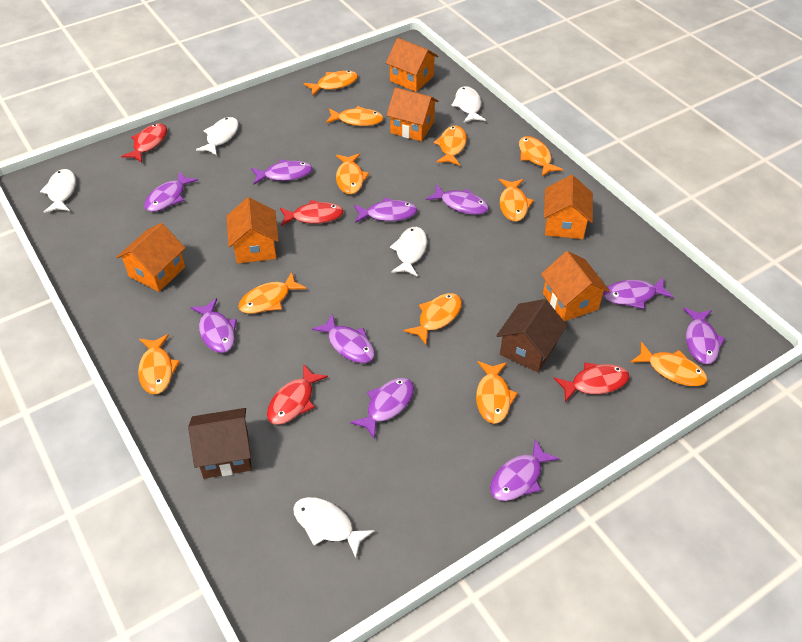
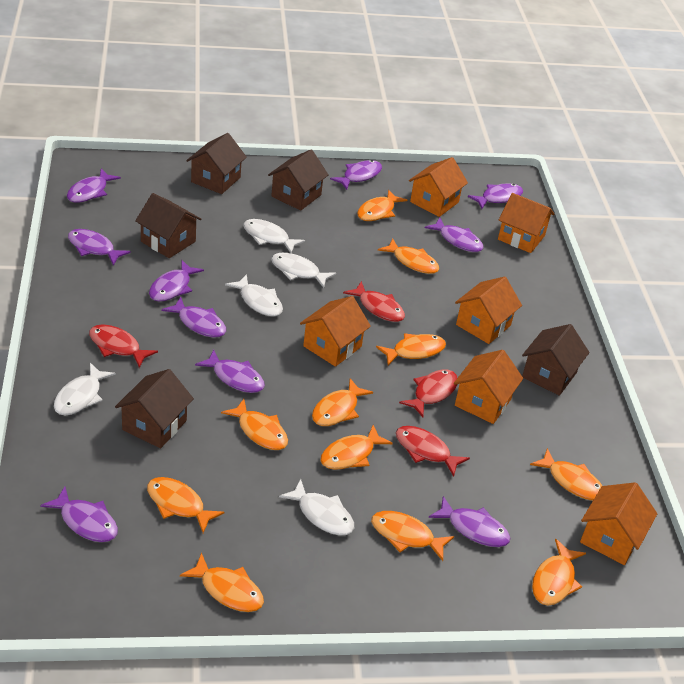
brown house: 2 -> 5

